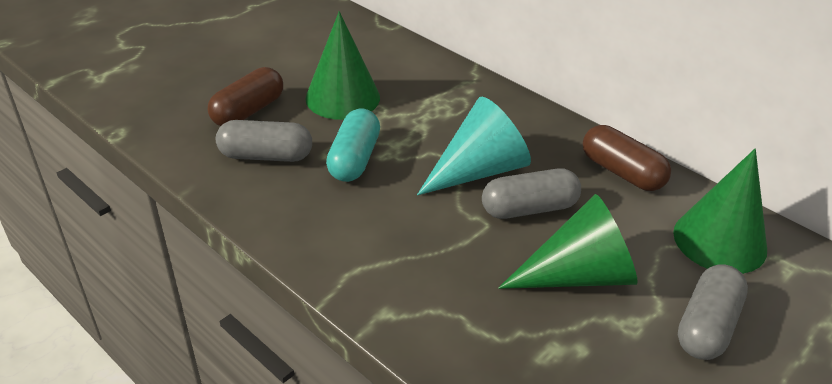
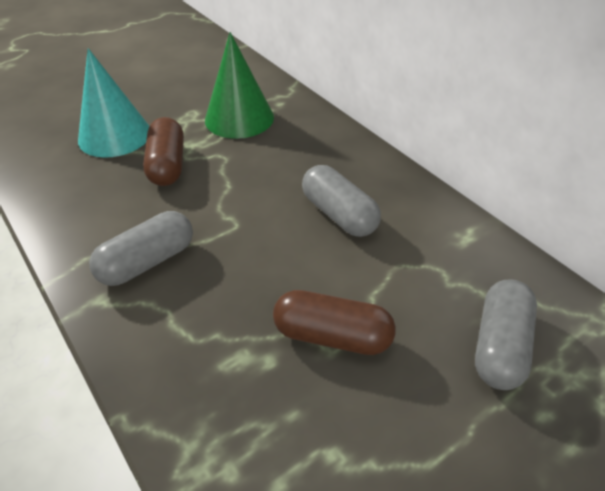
green cone: 3 -> 1
turquoise capsule: 1 -> 0

